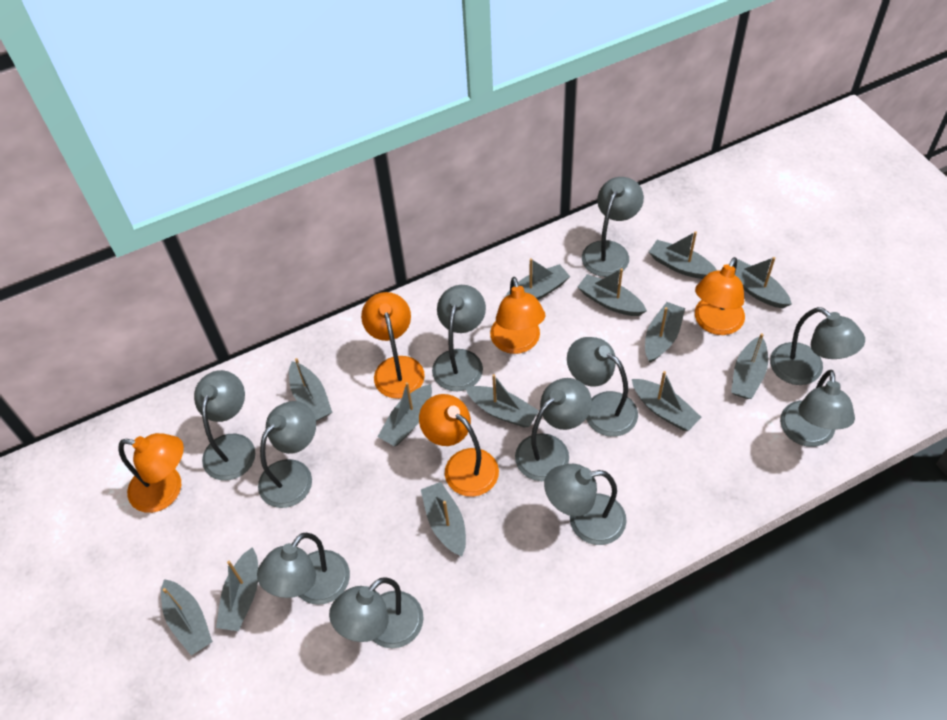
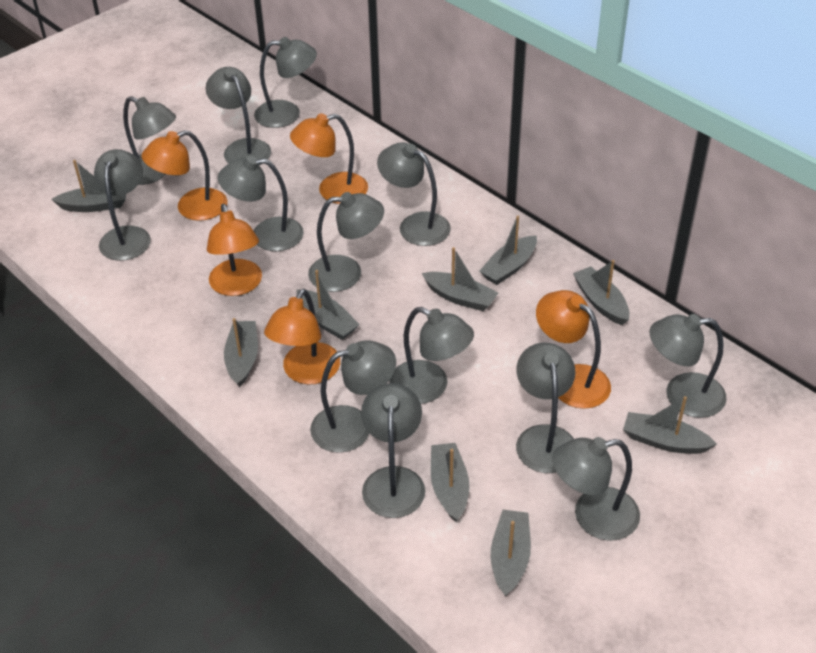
grey boat: 13 -> 9
grey lamp: 11 -> 13

